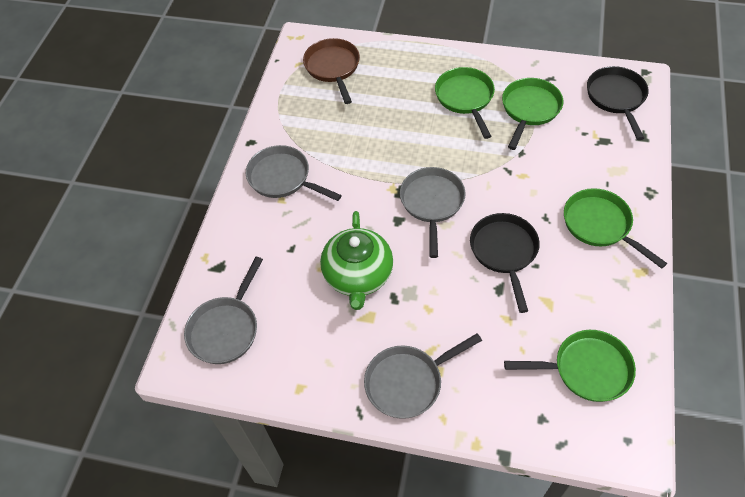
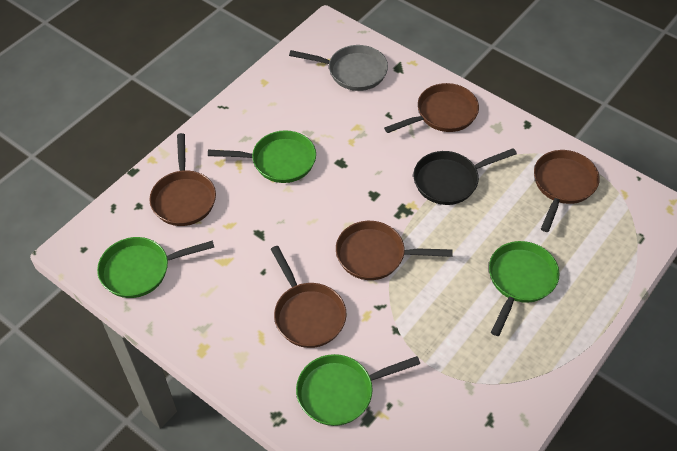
black pan: 2 -> 1
brown pan: 1 -> 5
green teapot: 1 -> 0
grey pan: 4 -> 1

